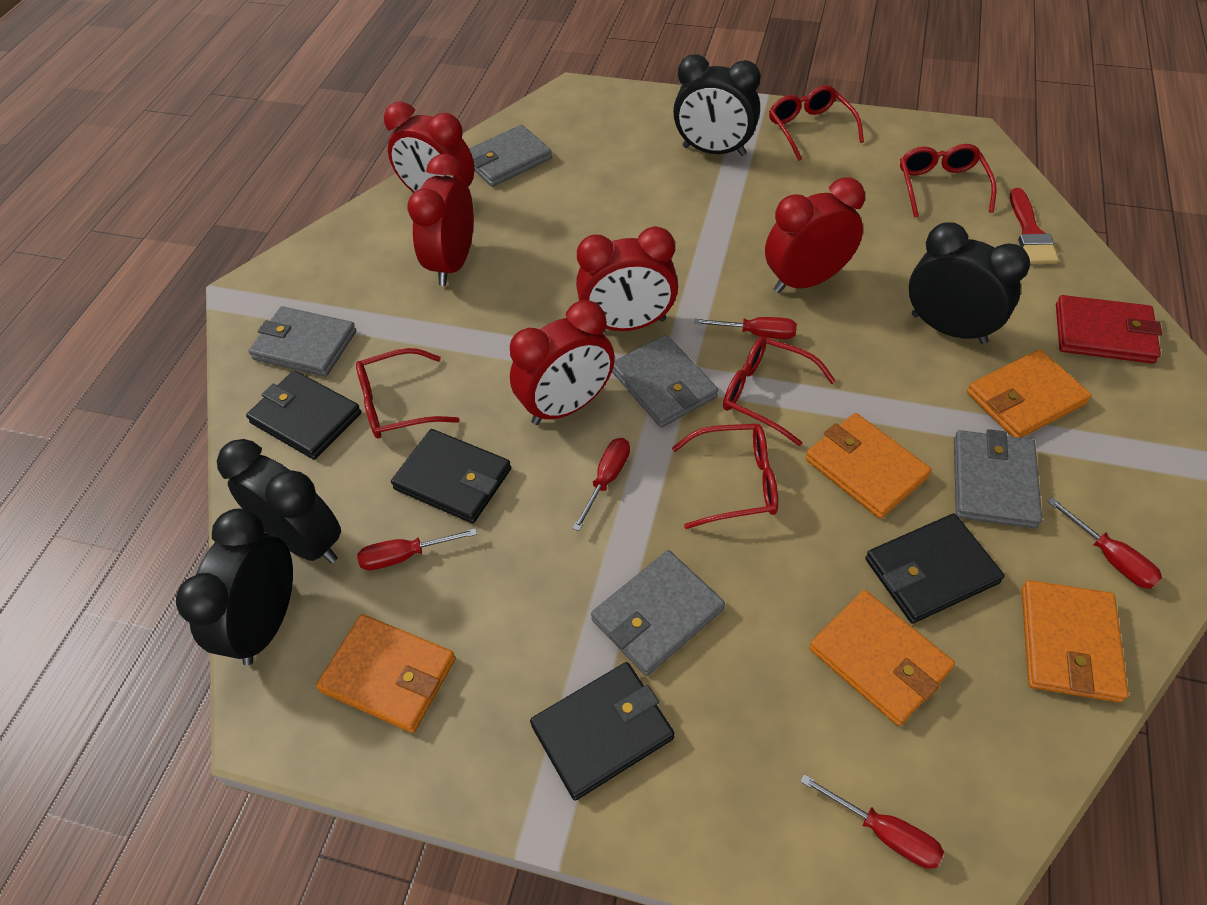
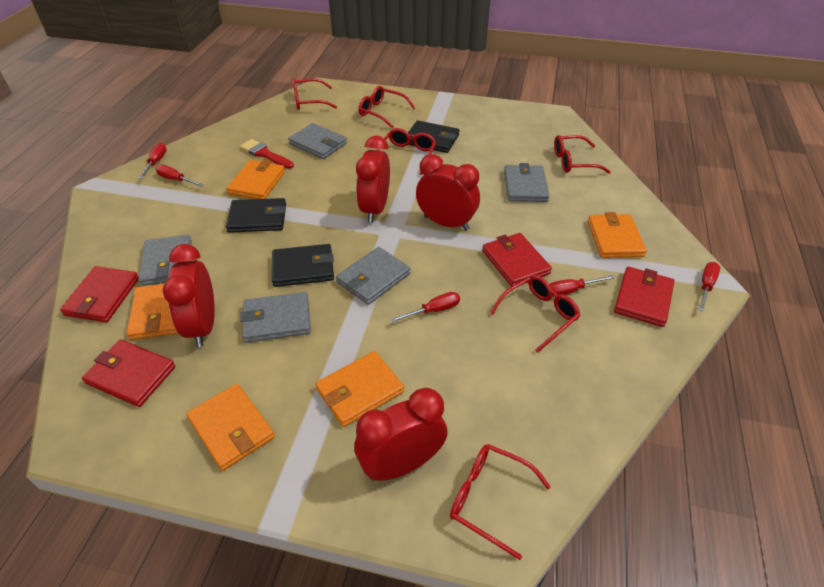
black clock: 4 -> 0
black wallet: 4 -> 3
red clock: 5 -> 4
red glasses: 5 -> 6
red wallet: 1 -> 4

